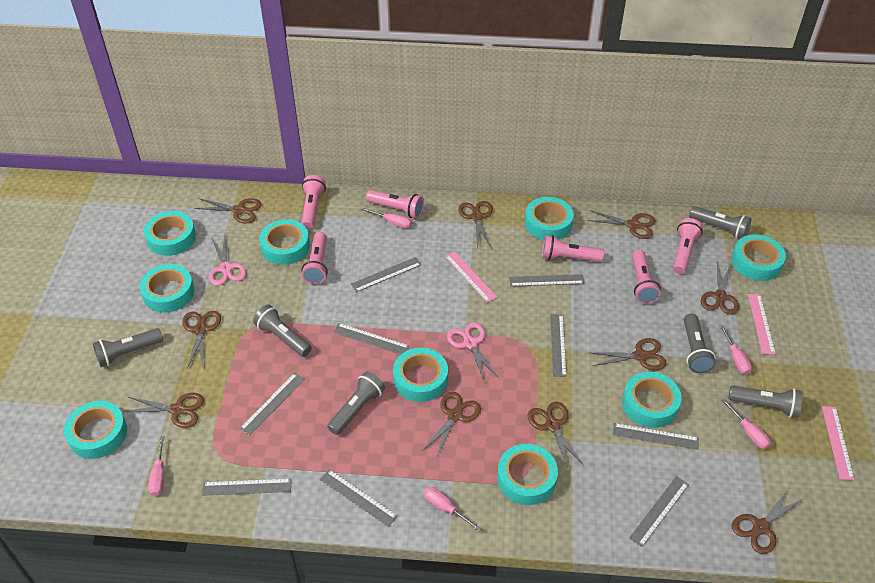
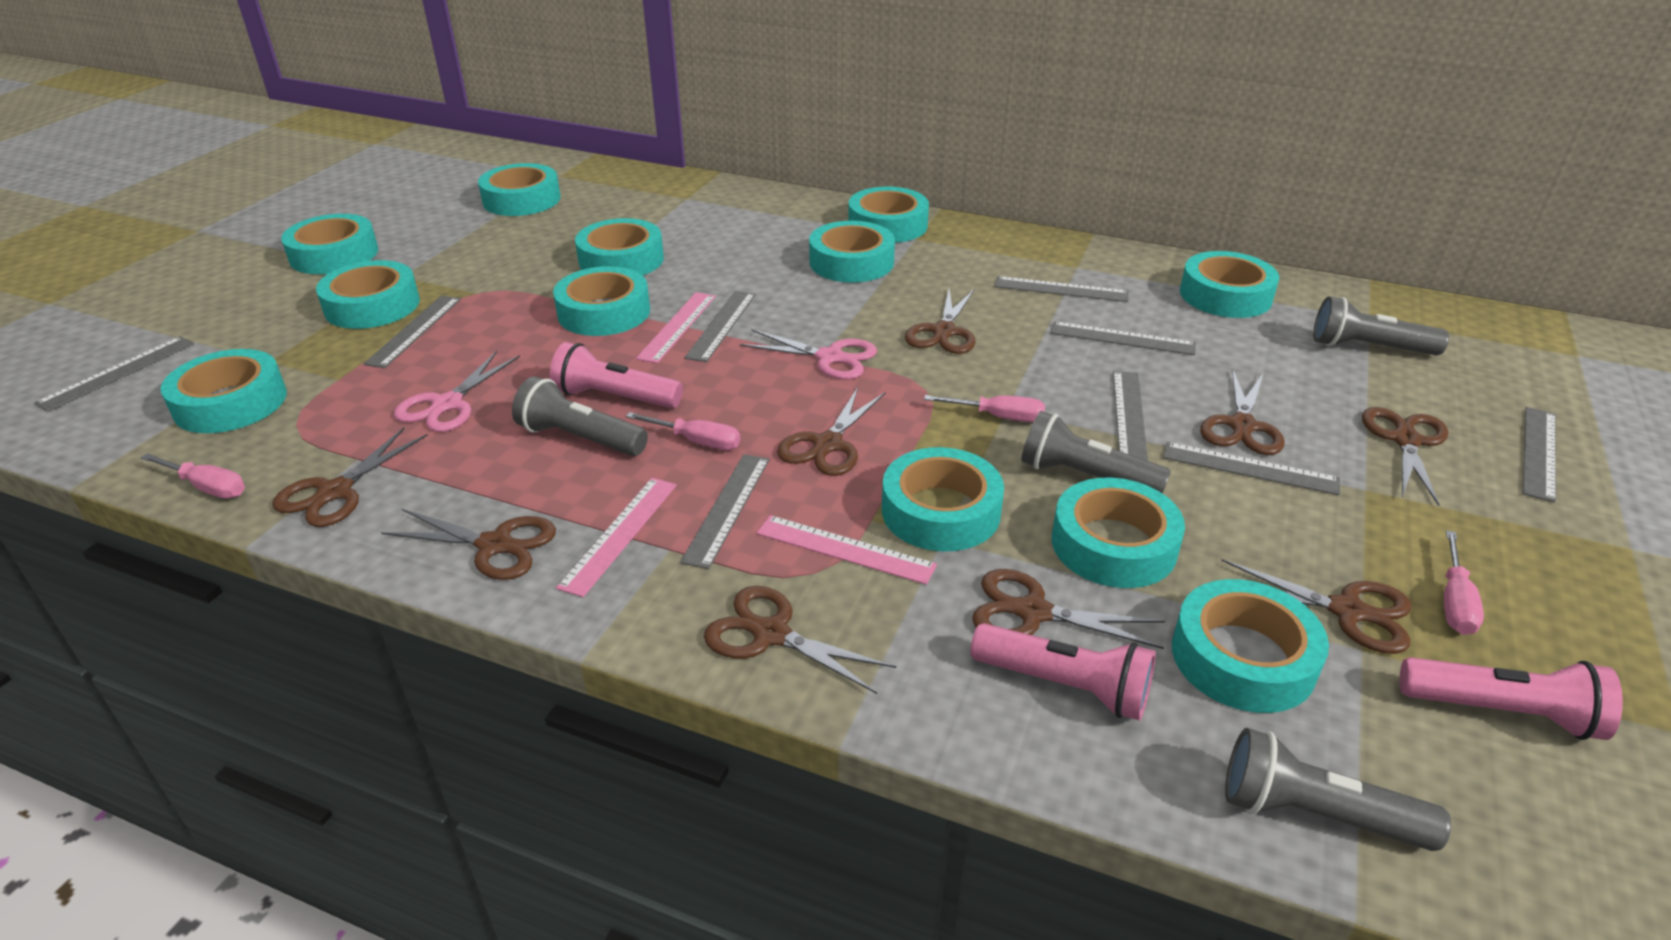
brown scissors: 10 -> 9
grey flashlight: 6 -> 4
pink flashlight: 6 -> 3
pink screwdriver: 5 -> 4
turquoise tape: 9 -> 12

